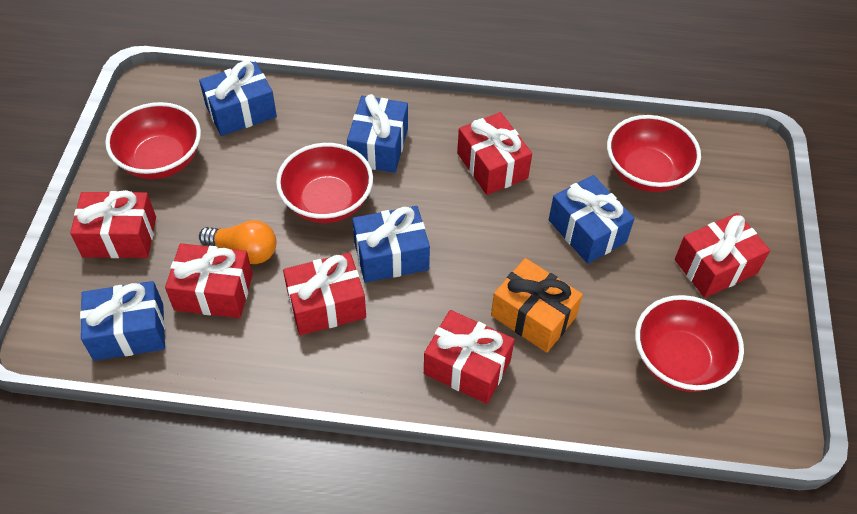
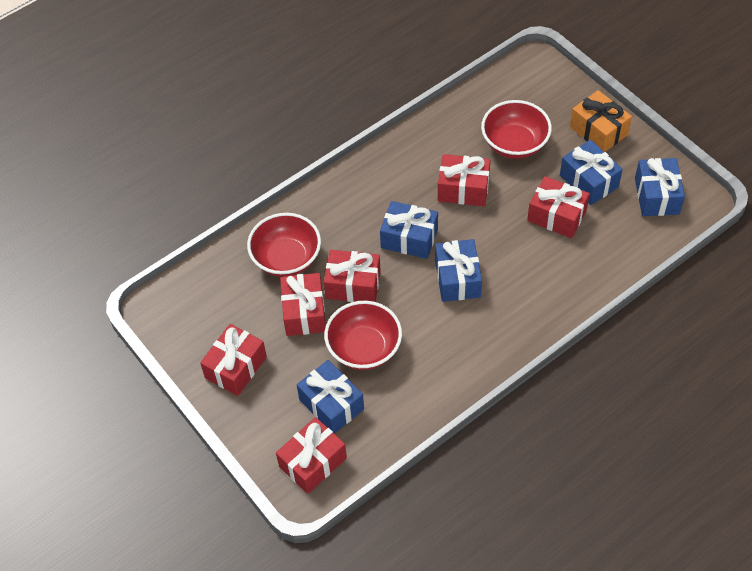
orange light bulb: 1 -> 0
red bowl: 4 -> 3

